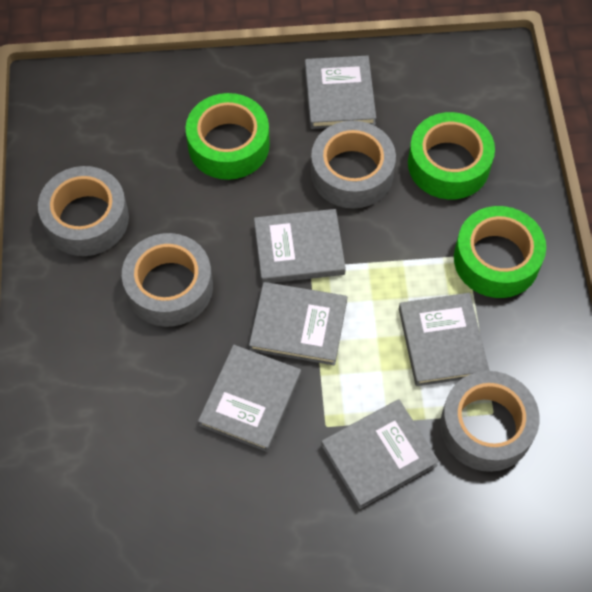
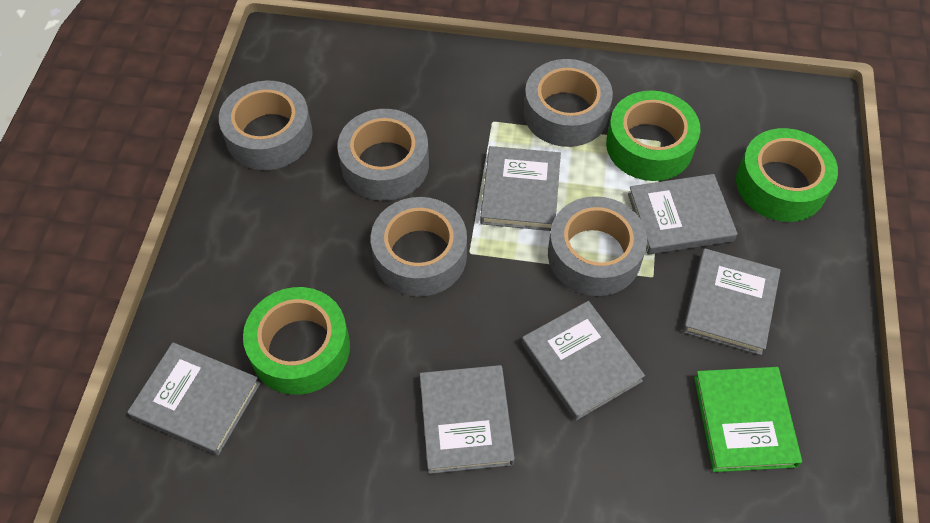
green book: 0 -> 1
grey tape: 4 -> 5

